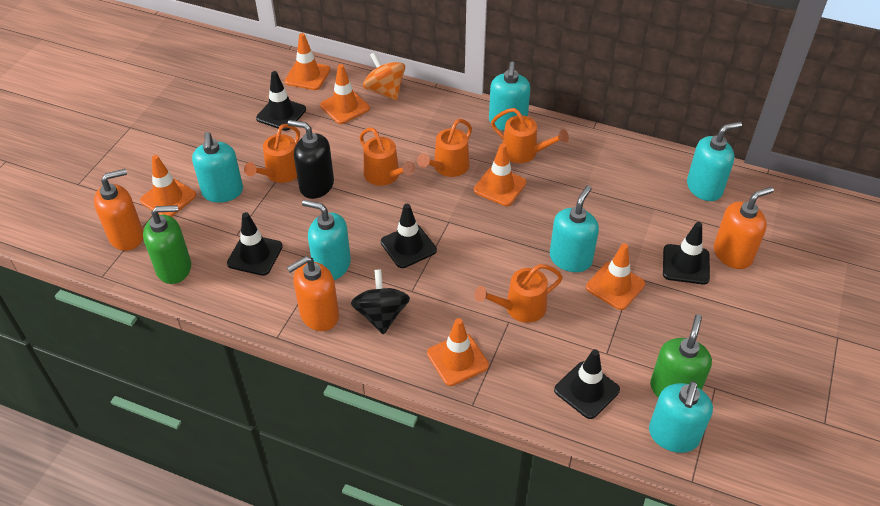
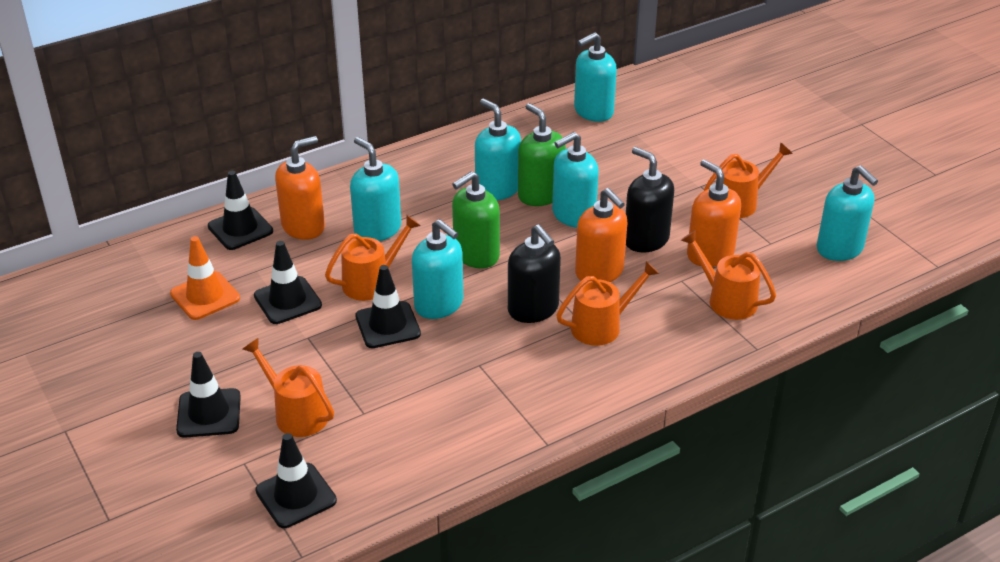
black soap dispenser: 1 -> 2
black spinning top: 1 -> 0
orange spinning top: 1 -> 0
orange traffic cone: 6 -> 1

